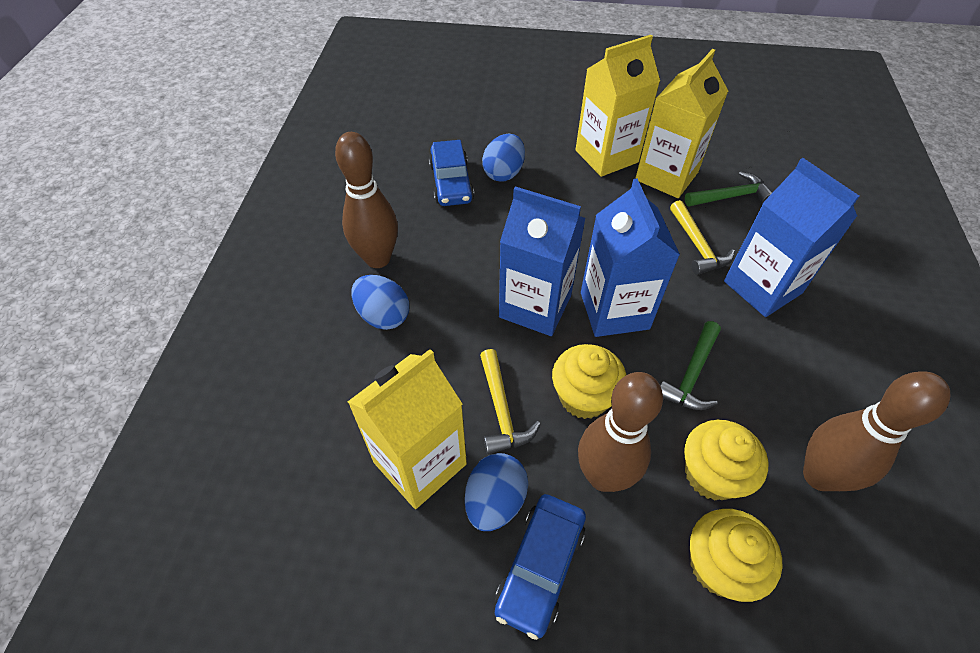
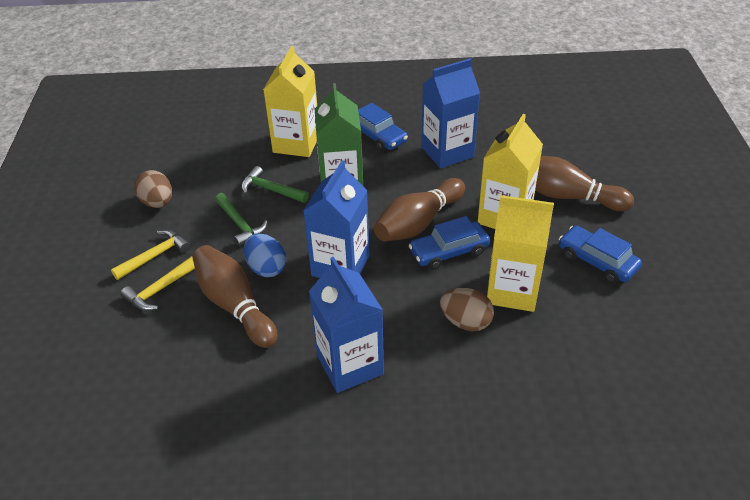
blue car: 2 -> 3
blue egg: 3 -> 1
brown egg: 0 -> 2
green carton: 0 -> 1
yellow cupcake: 3 -> 0

